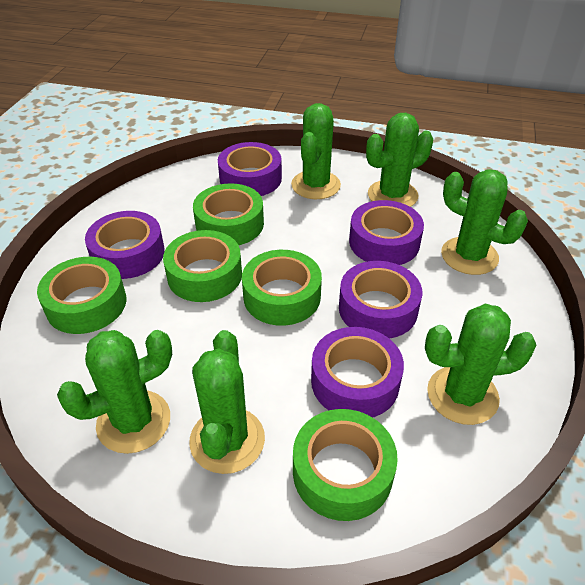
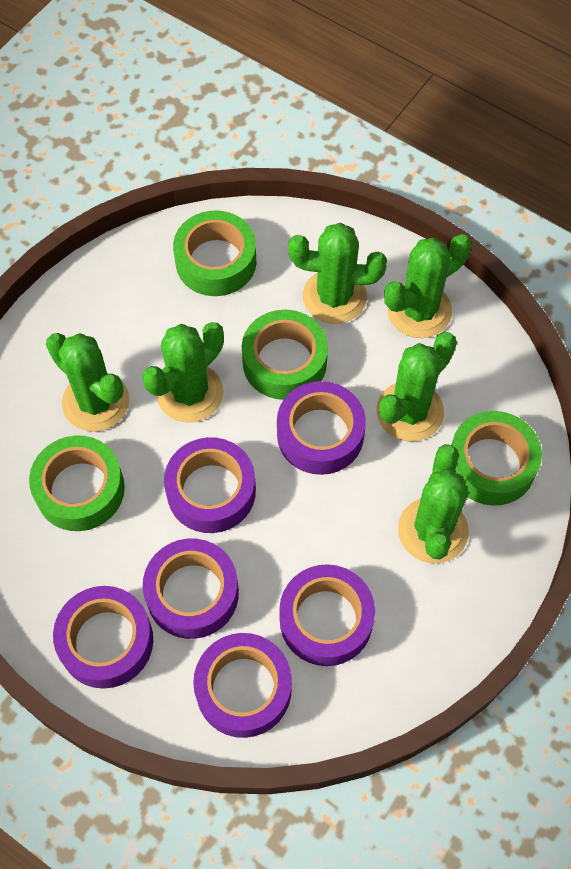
green tape: 5 -> 4
purple tape: 5 -> 6

